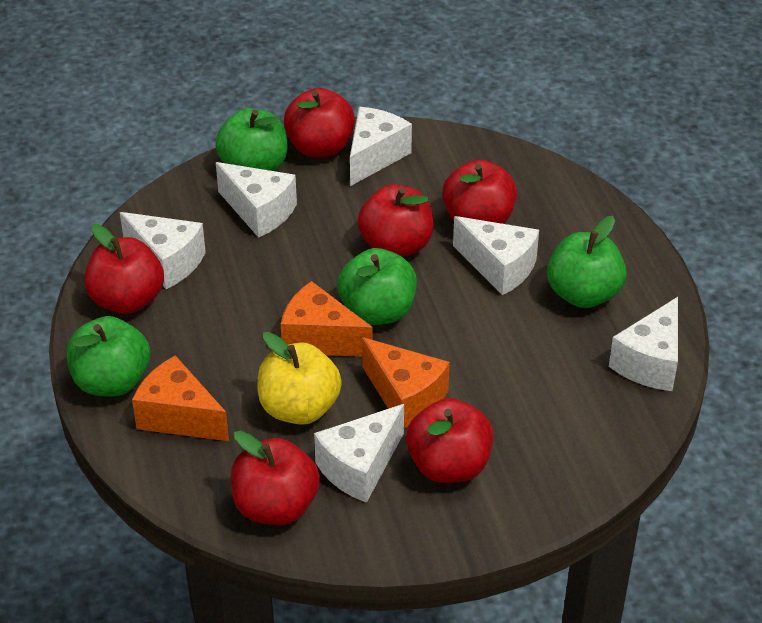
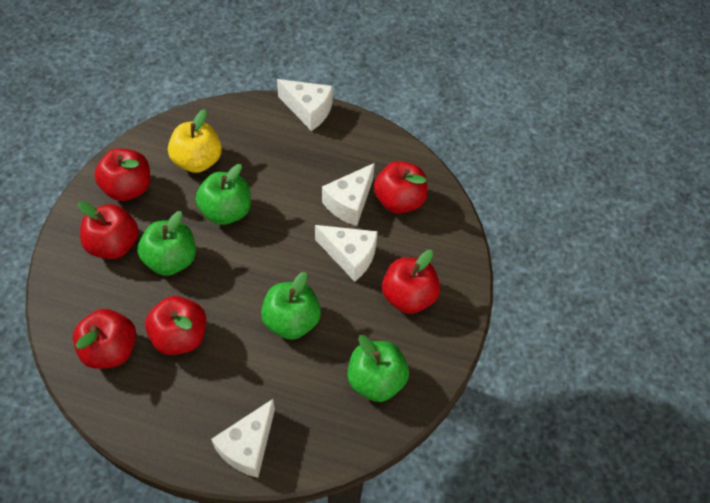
orange cheese: 3 -> 0
white cheese: 6 -> 4

